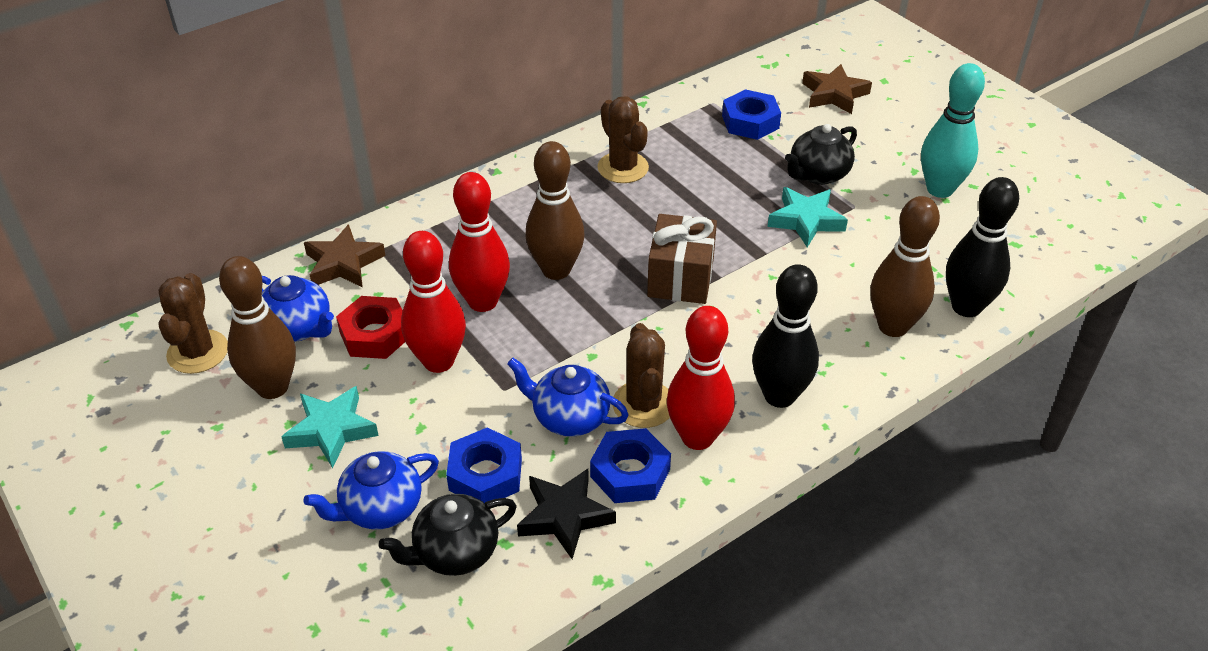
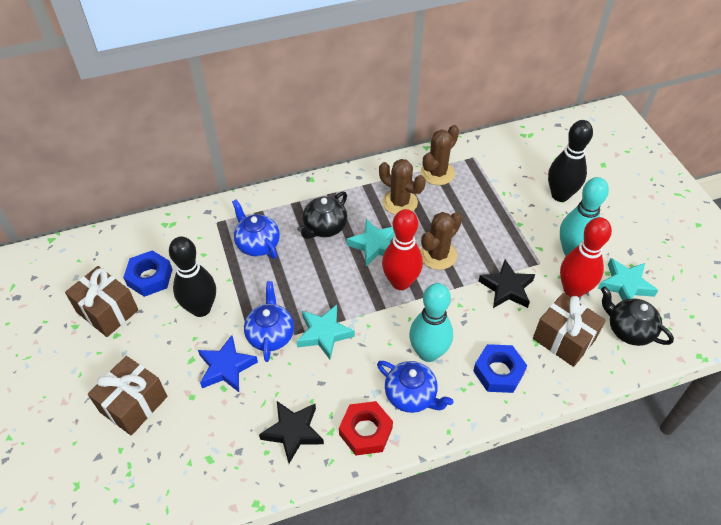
black star: 1 -> 2
blue nut: 3 -> 2
blue star: 0 -> 1
brown bowling pin: 3 -> 0
brown gift: 1 -> 3
brown star: 2 -> 0
red bowling pin: 3 -> 2
turquoise bowling pin: 1 -> 2
turquoise star: 2 -> 3

